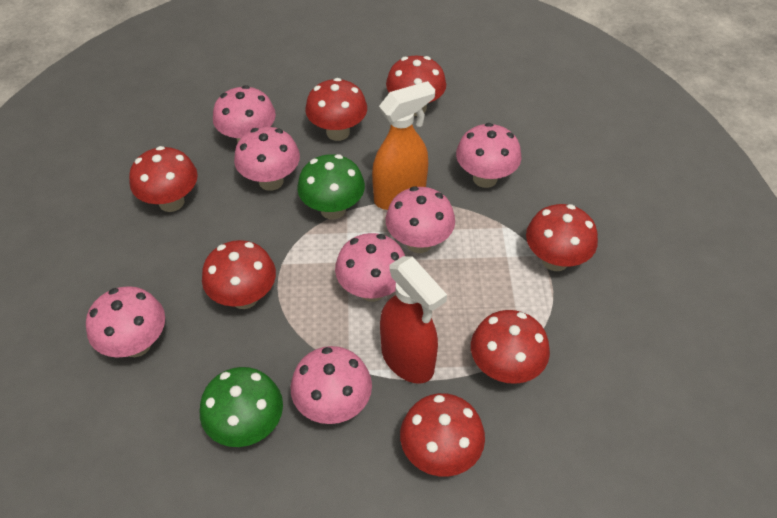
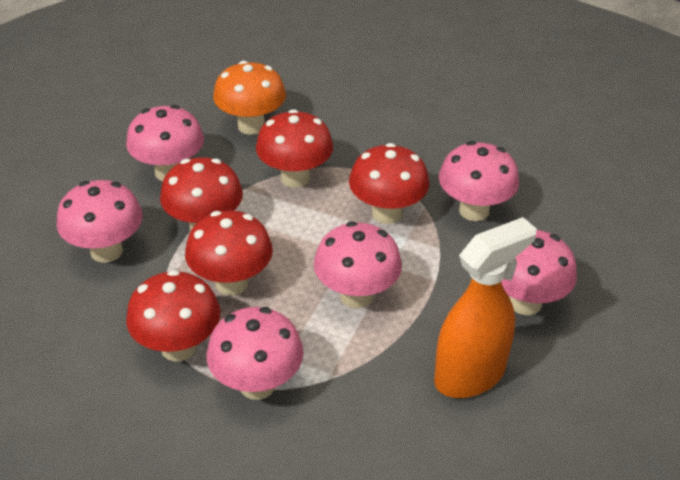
green mushroom: 2 -> 0
orange mushroom: 0 -> 1
pink mushroom: 7 -> 6
red mushroom: 7 -> 5
red spray bottle: 1 -> 0

